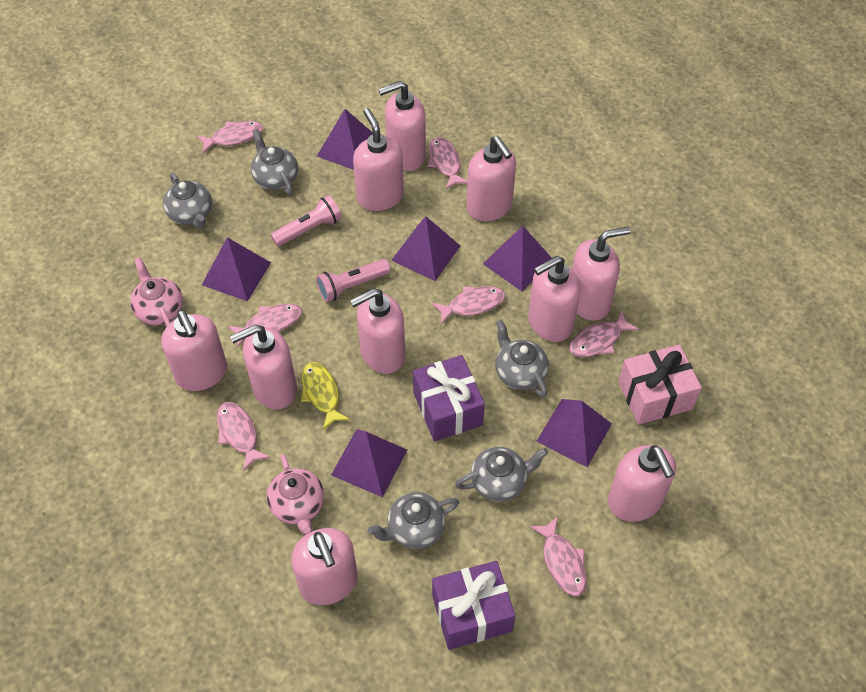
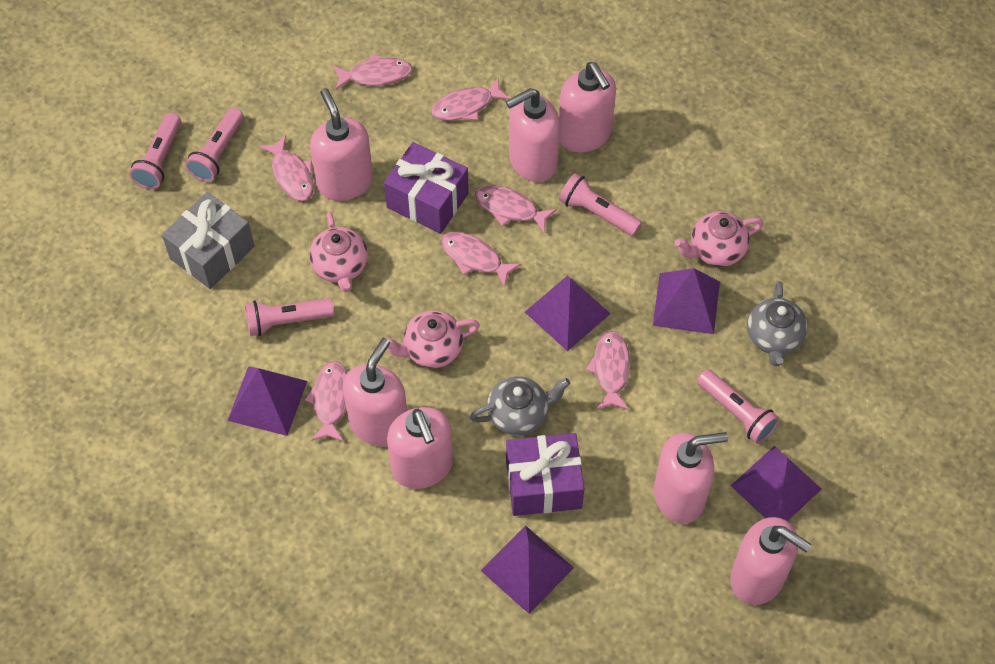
grey gift: 0 -> 1
grey teapot: 5 -> 2
pink flashlight: 2 -> 5
pink gift: 1 -> 0
pink soap dispenser: 10 -> 7
pink teapot: 2 -> 3
purple pyramid: 6 -> 5
yellow fish: 1 -> 0

